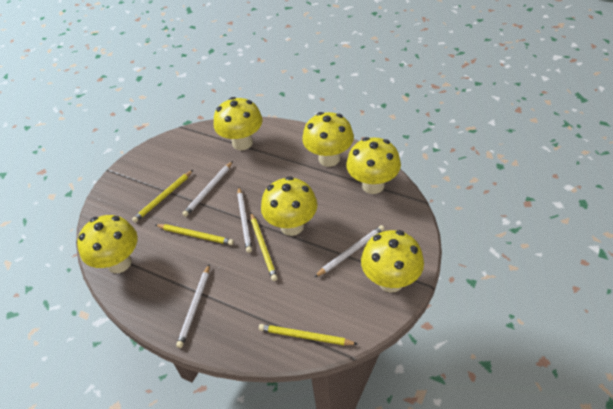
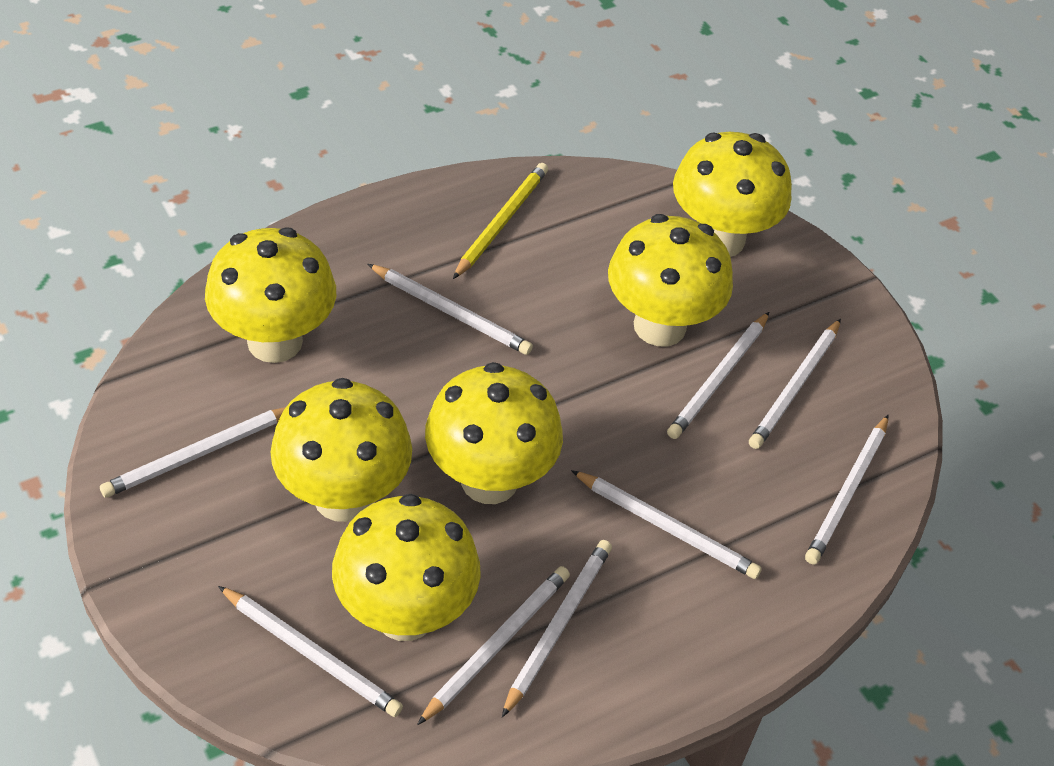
white pencil: 4 -> 9
yellow pencil: 4 -> 1

